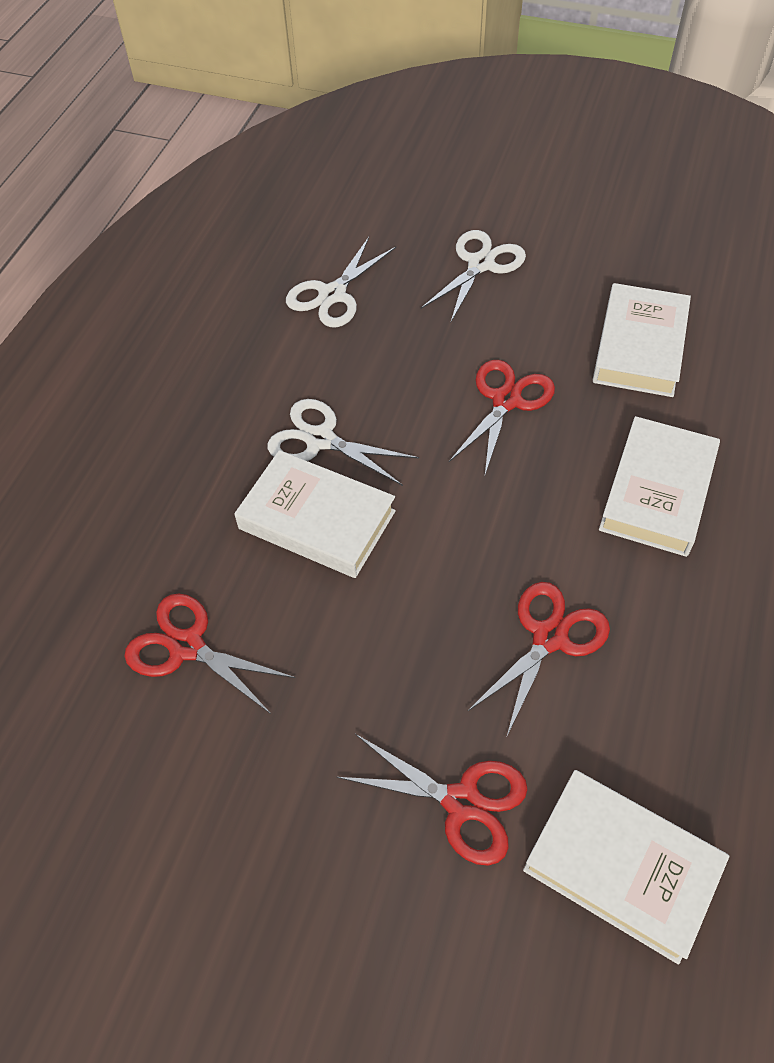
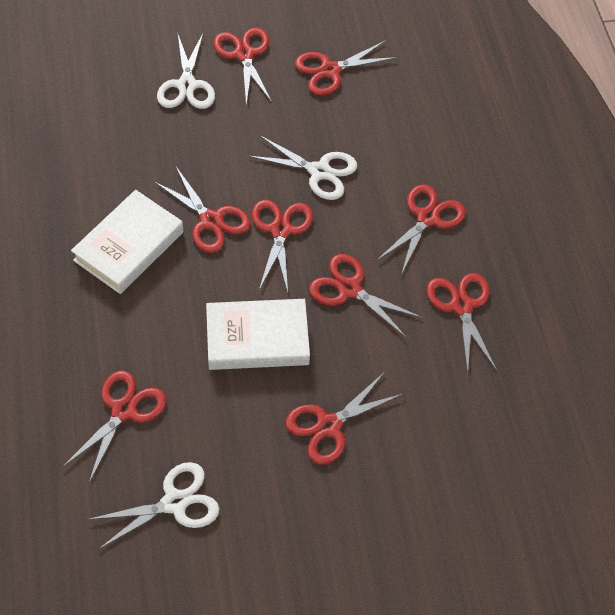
red scissors: 4 -> 9
white book: 4 -> 2

